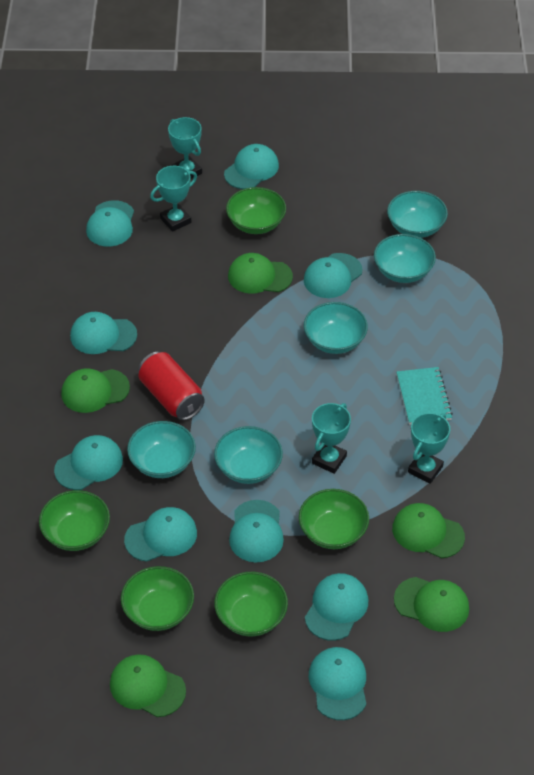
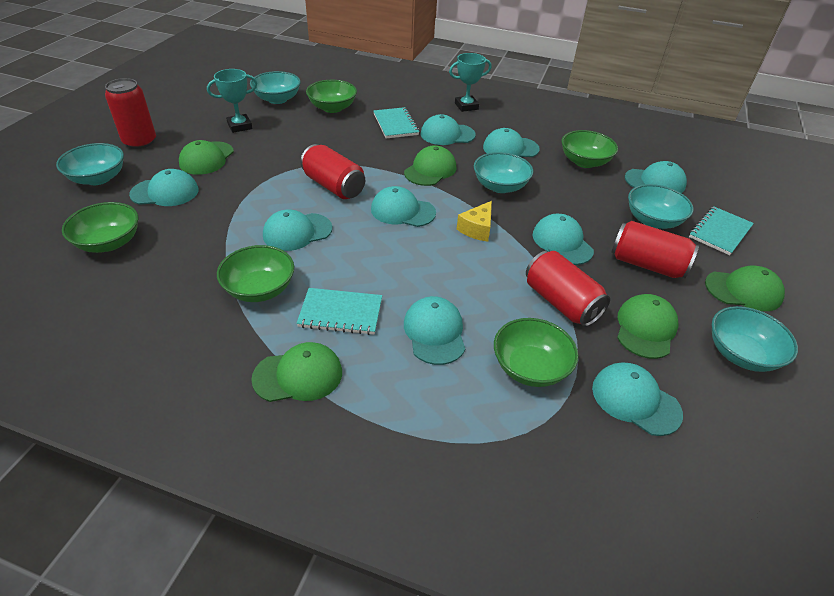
red can: 1 -> 4
turquoise notebook: 1 -> 3
turquoise trophy: 4 -> 2
yellow cheese: 0 -> 1

